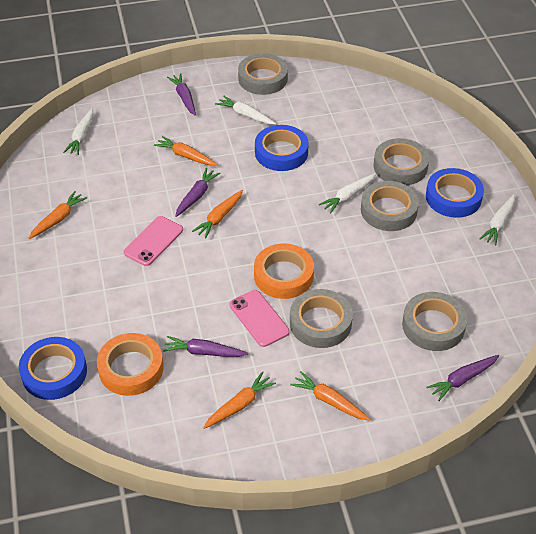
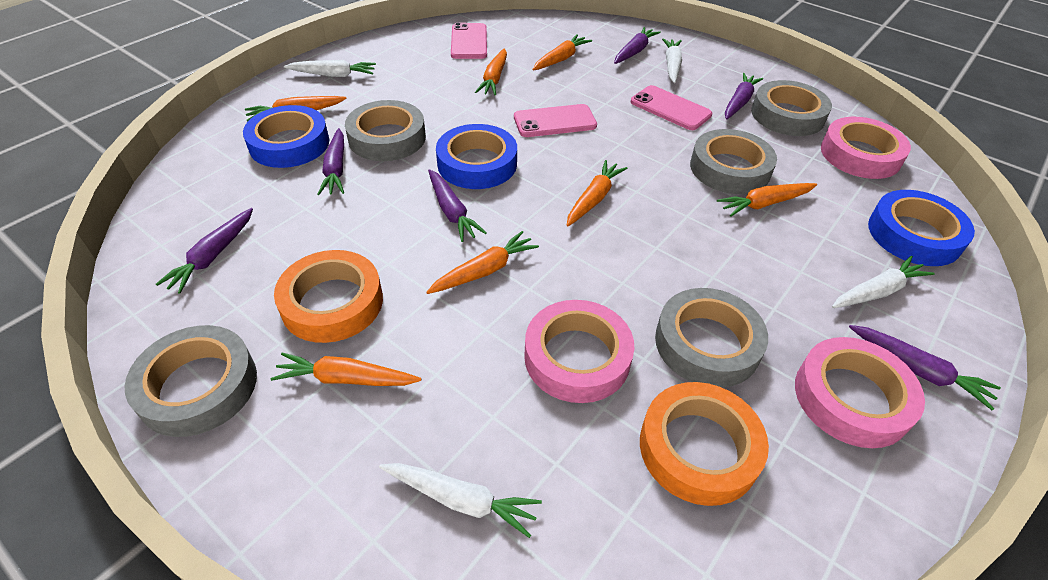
orange carrot: 5 -> 7
pink phone: 2 -> 3
pink tape: 0 -> 3
purple carrot: 4 -> 6

